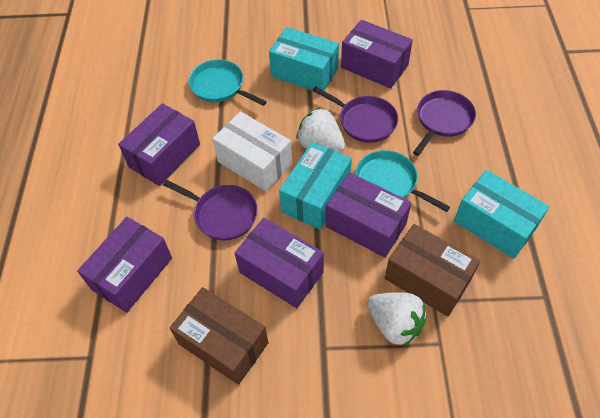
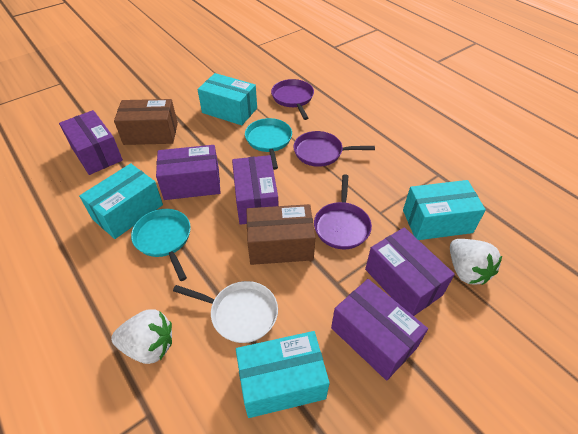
turquoise box: 3 -> 4
white box: 1 -> 0
white pan: 0 -> 1

